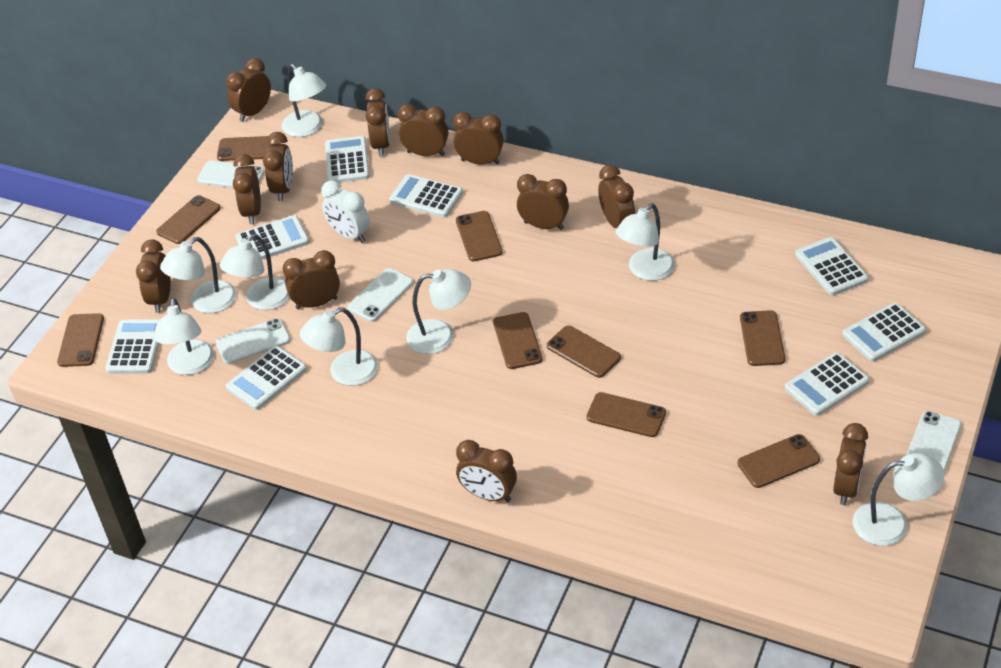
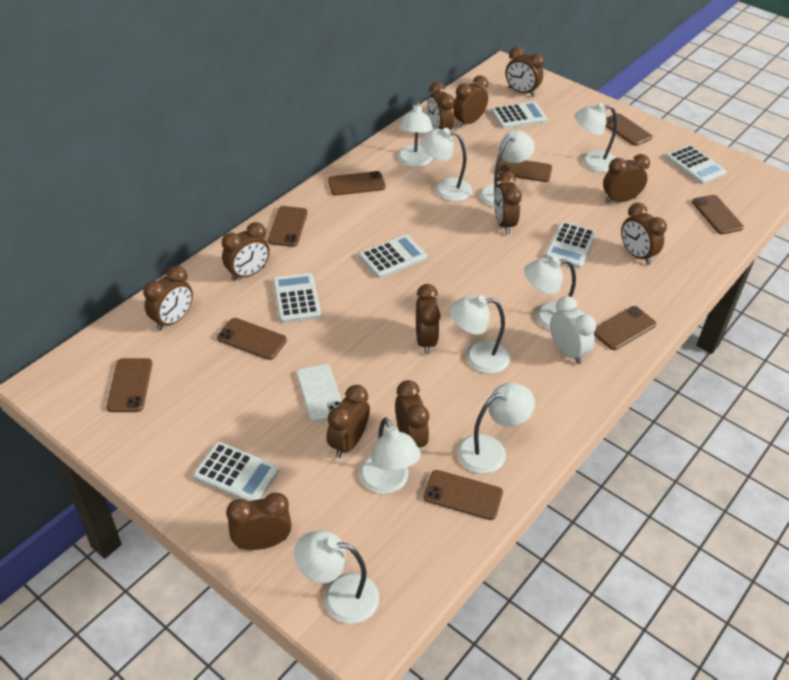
white calculator: 8 -> 6
white lamp: 8 -> 9
white phone: 4 -> 1

